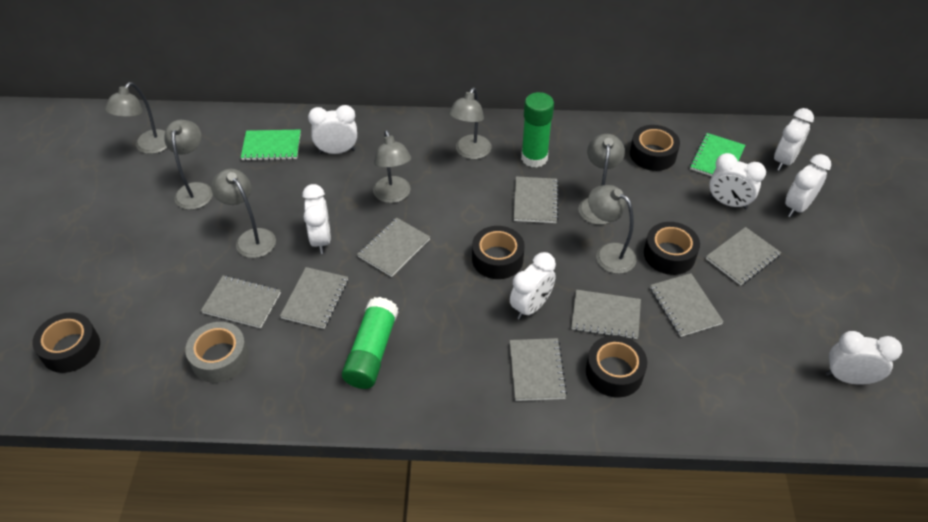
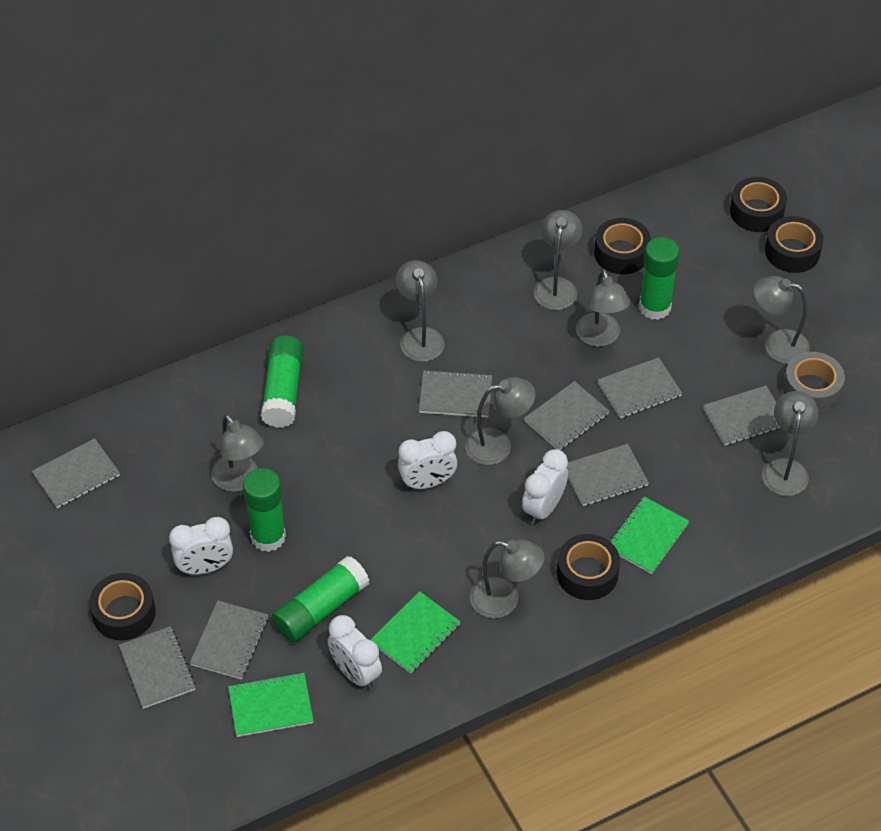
green glue stick: 2 -> 4
green notebook: 2 -> 3
grey lamp: 7 -> 8
white clock: 7 -> 4

